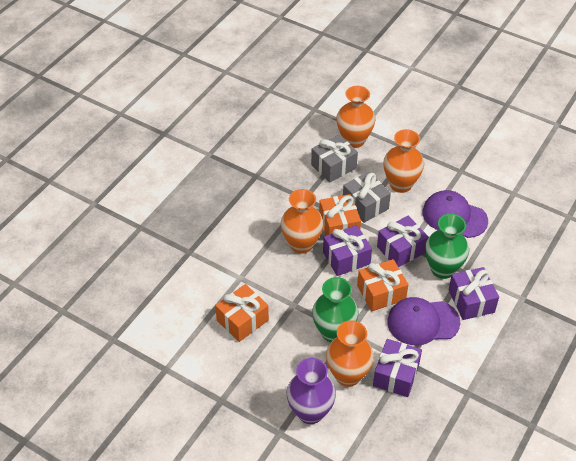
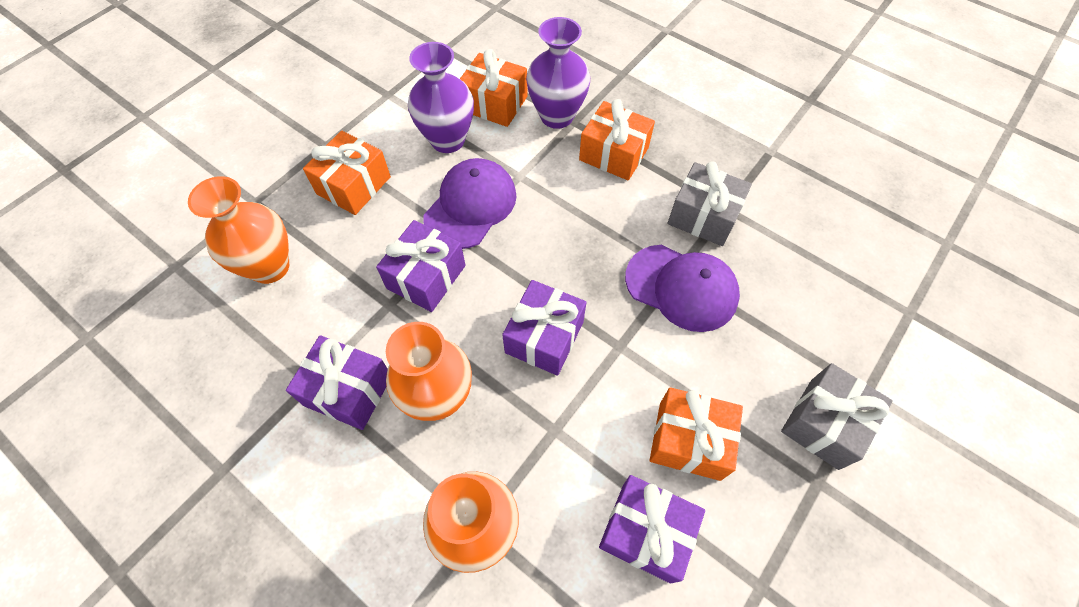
green vase: 2 -> 0
orange gift: 3 -> 4
orange vase: 4 -> 3
purple vase: 1 -> 2

